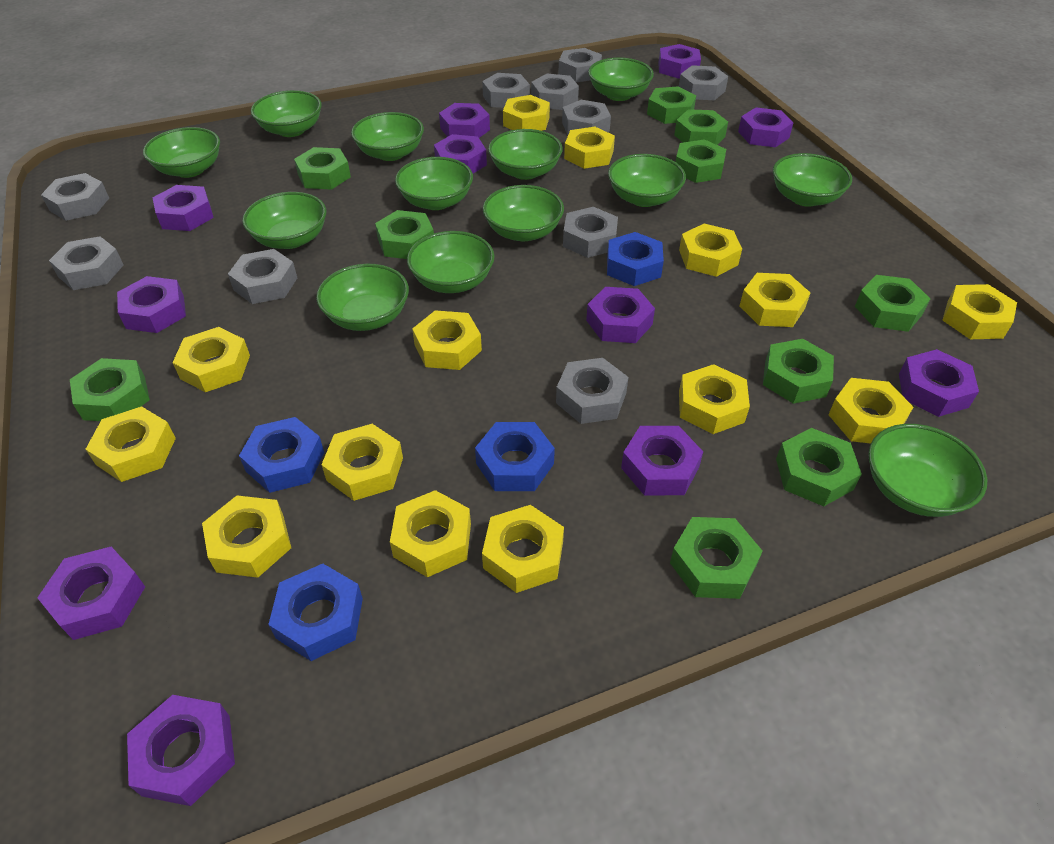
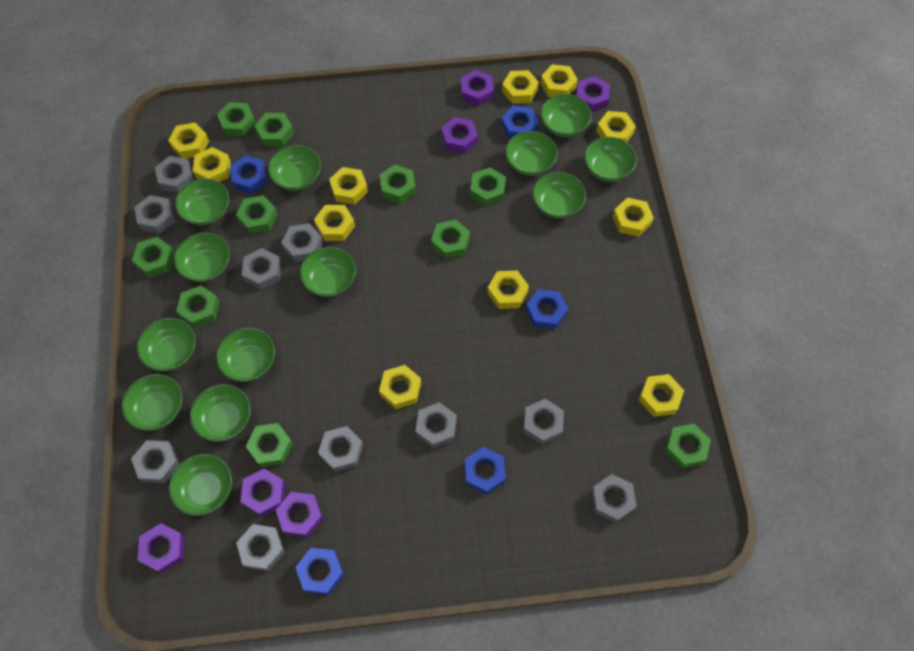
blue nut: 4 -> 5
purple nut: 11 -> 6
yellow nut: 14 -> 11

